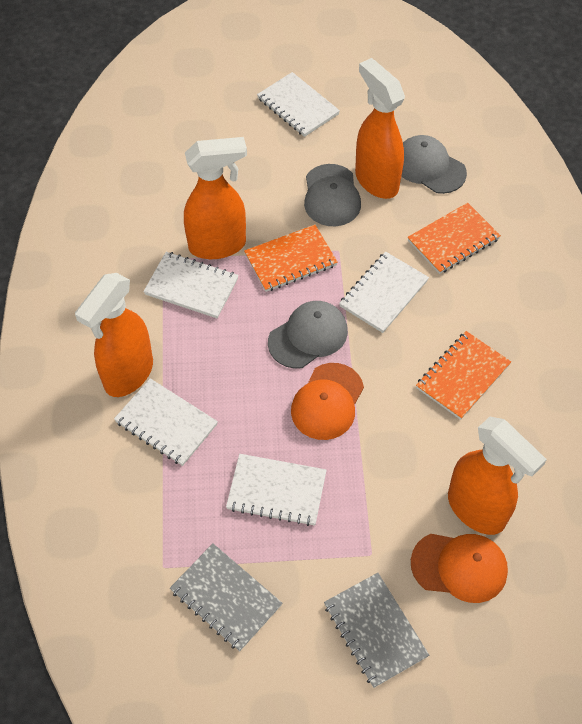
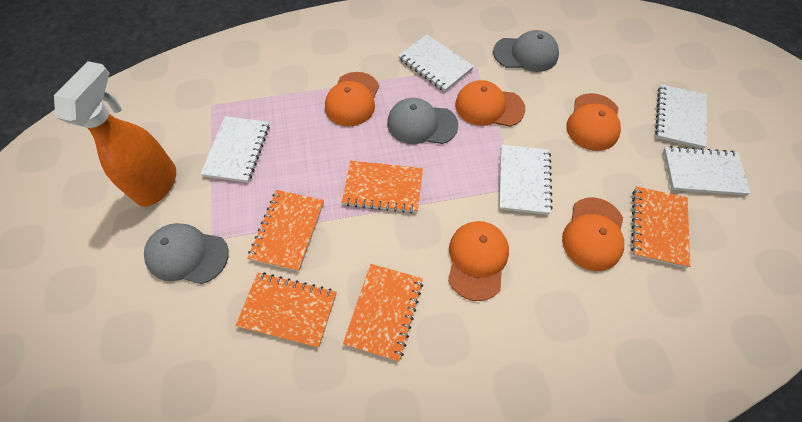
grey notebook: 2 -> 0
orange cap: 2 -> 5
orange notebook: 3 -> 5
orange spray bottle: 4 -> 1

